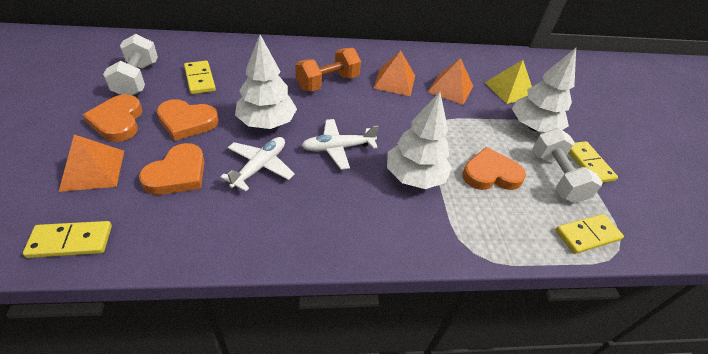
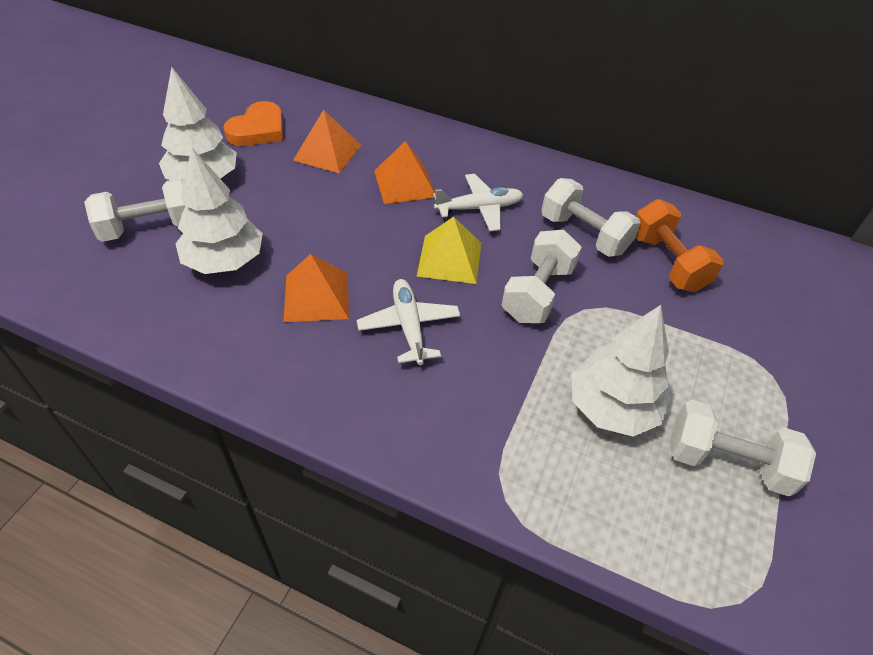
orange heart: 4 -> 1
white dumbbell: 2 -> 4
yellow domino: 4 -> 0

